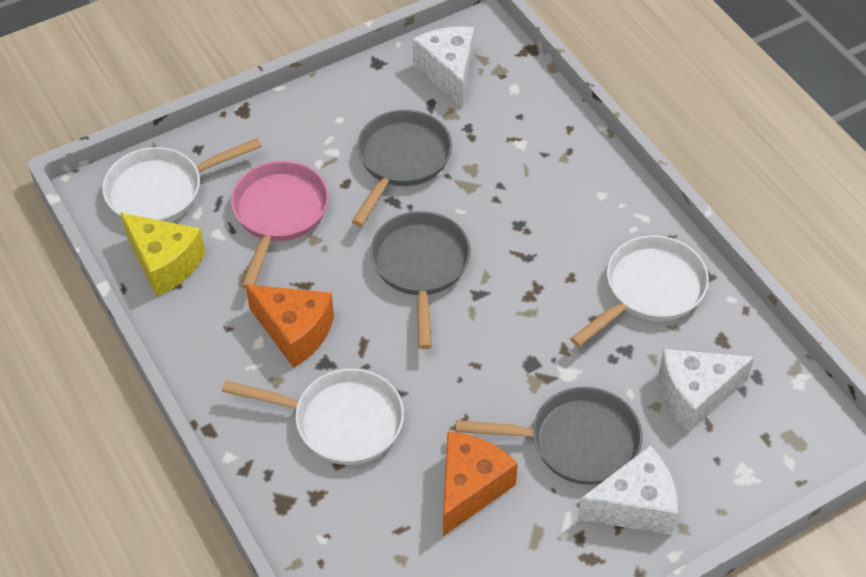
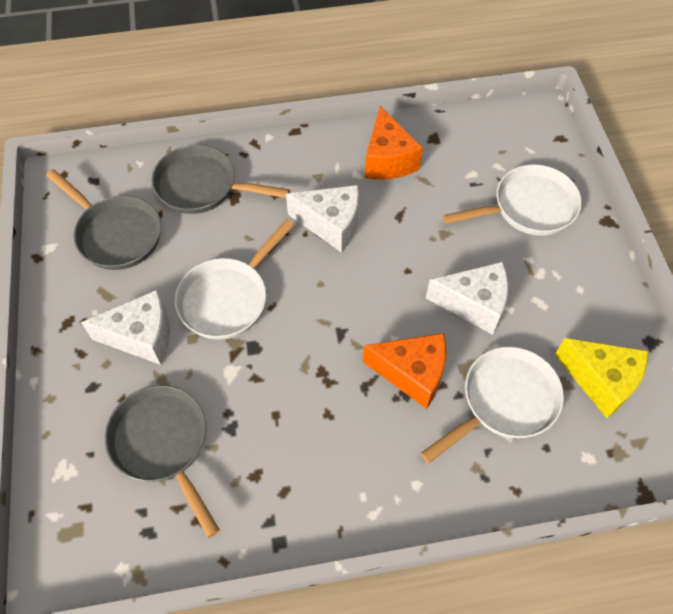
pink pan: 1 -> 0

